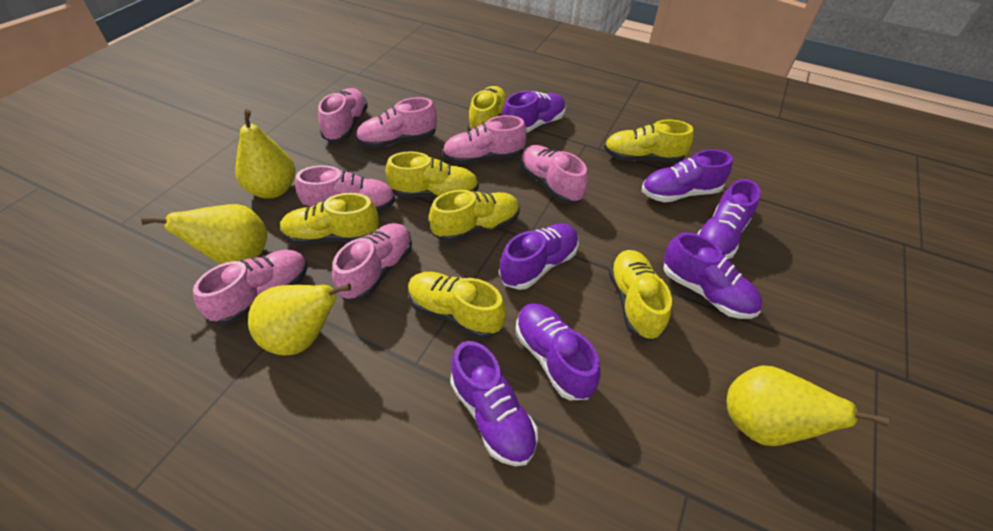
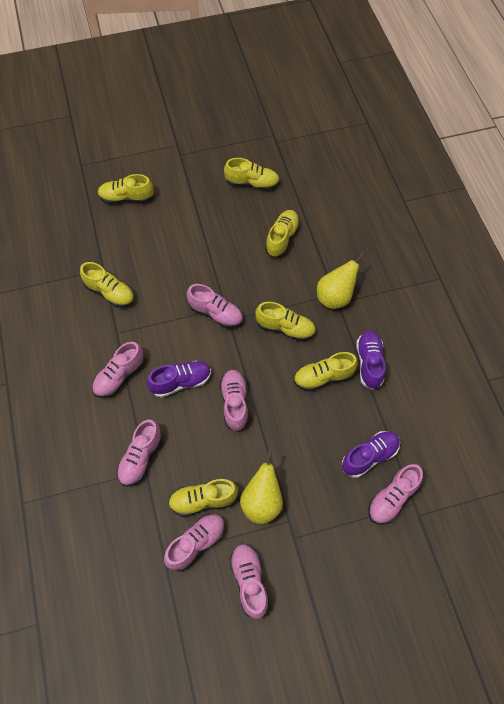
purple shoe: 7 -> 3
yellow pear: 4 -> 2

